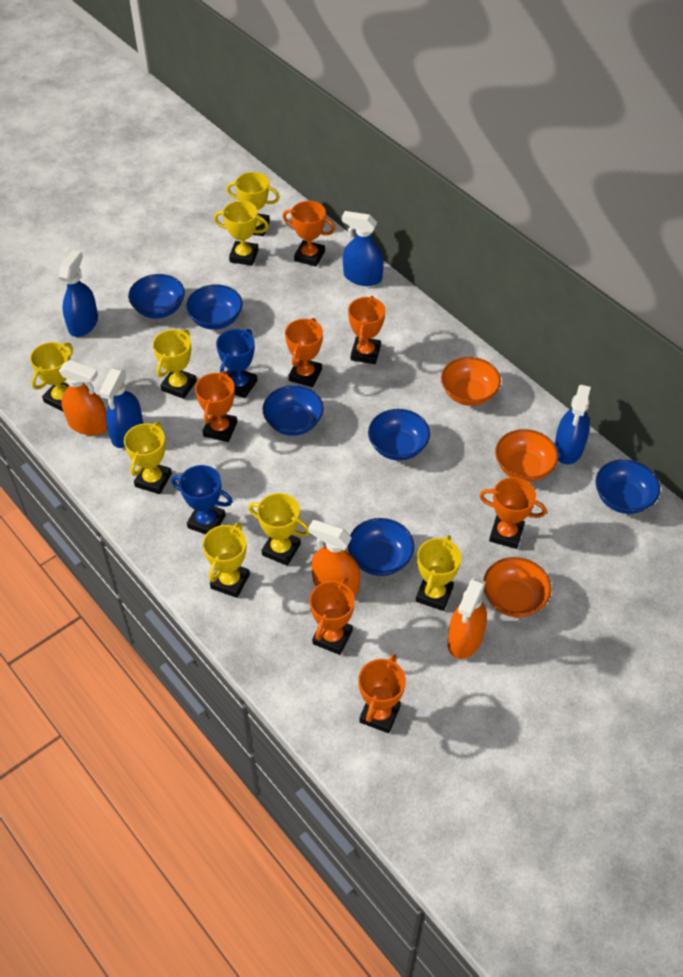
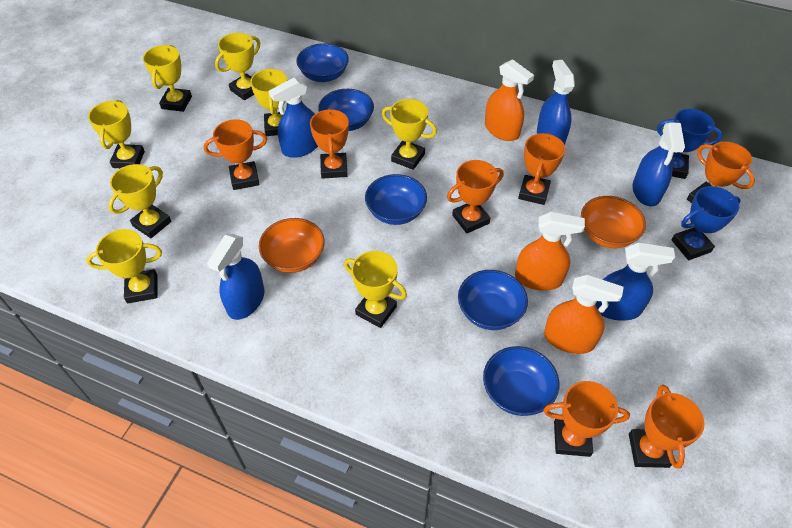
blue bowl: 6 -> 5
blue spray bottle: 4 -> 5
orange bowl: 3 -> 2

